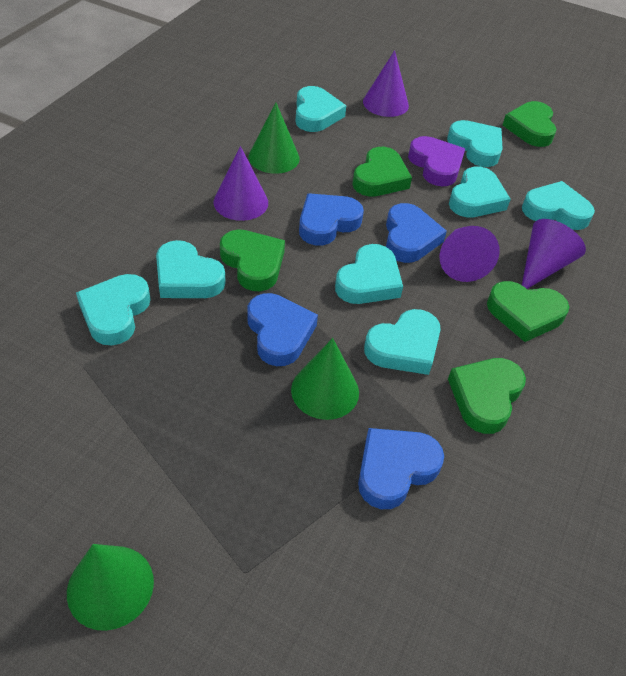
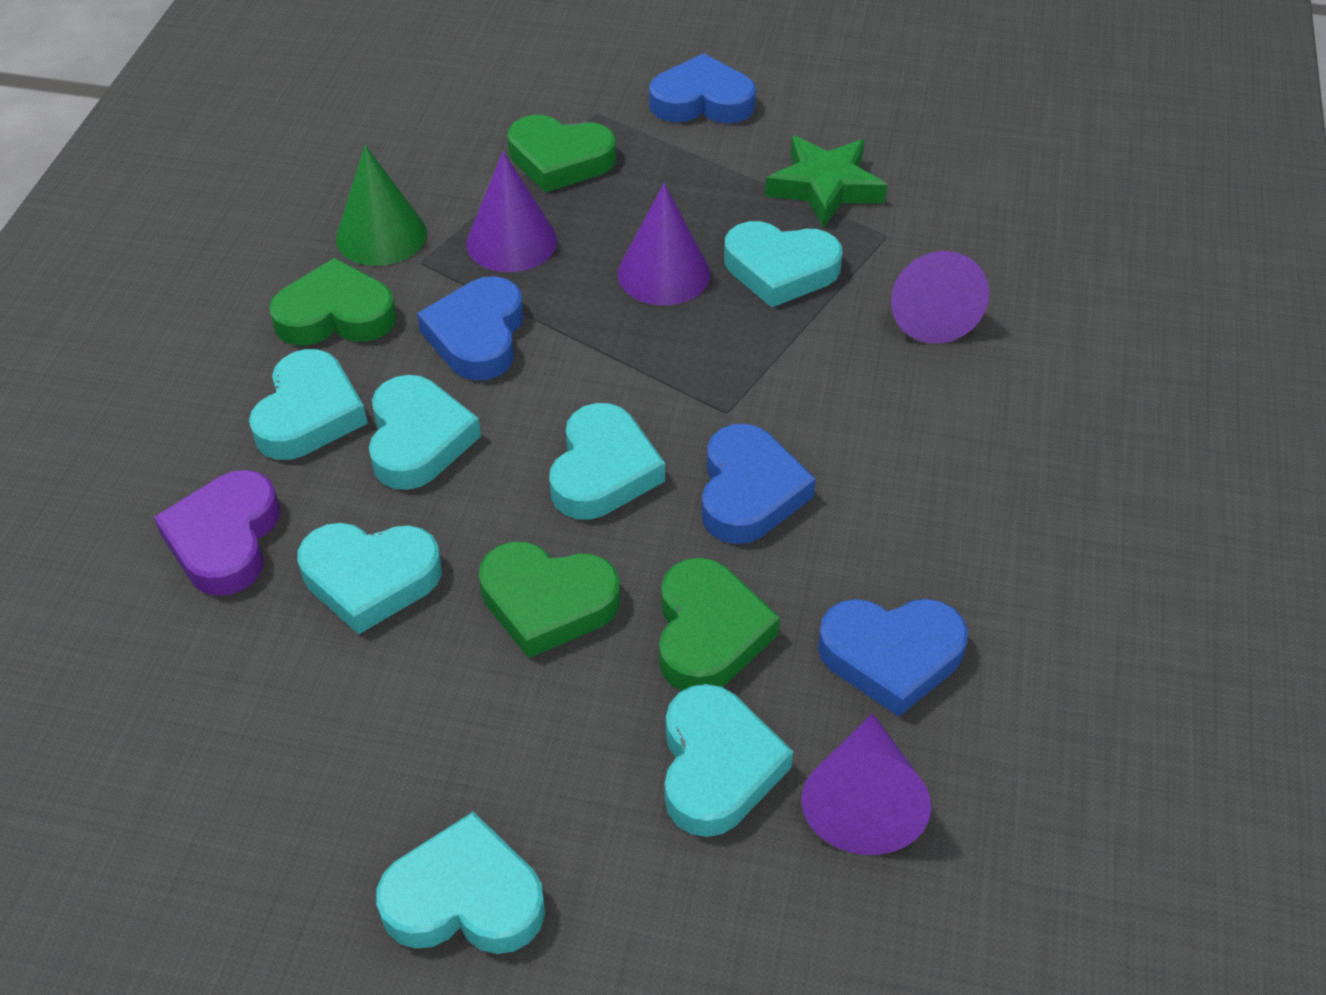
green cone: 3 -> 1
green heart: 5 -> 4
green star: 0 -> 1
turquoise heart: 8 -> 7

